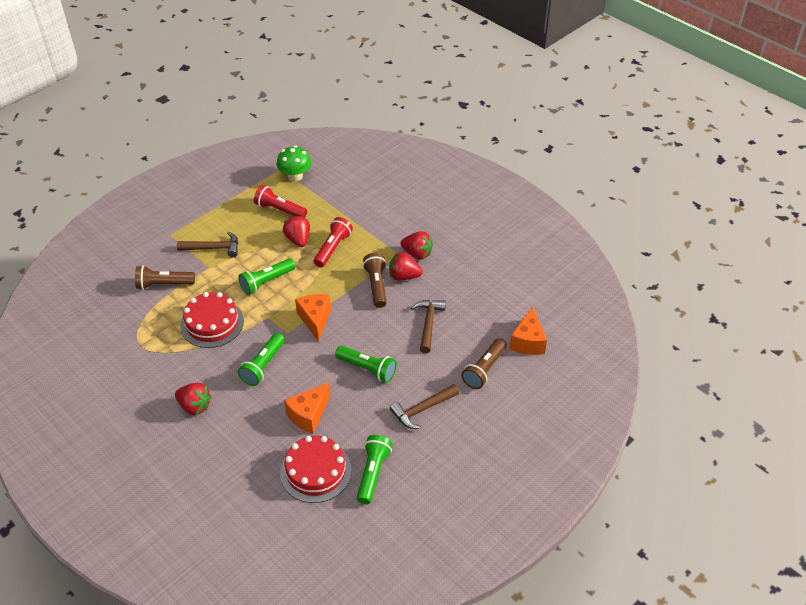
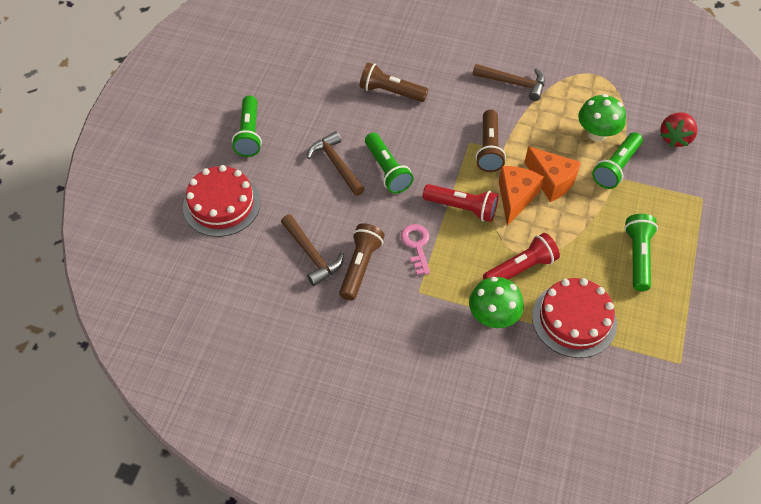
green mushroom: 1 -> 2
orange cheese: 3 -> 2
pink key: 0 -> 1
red strawberry: 4 -> 1

